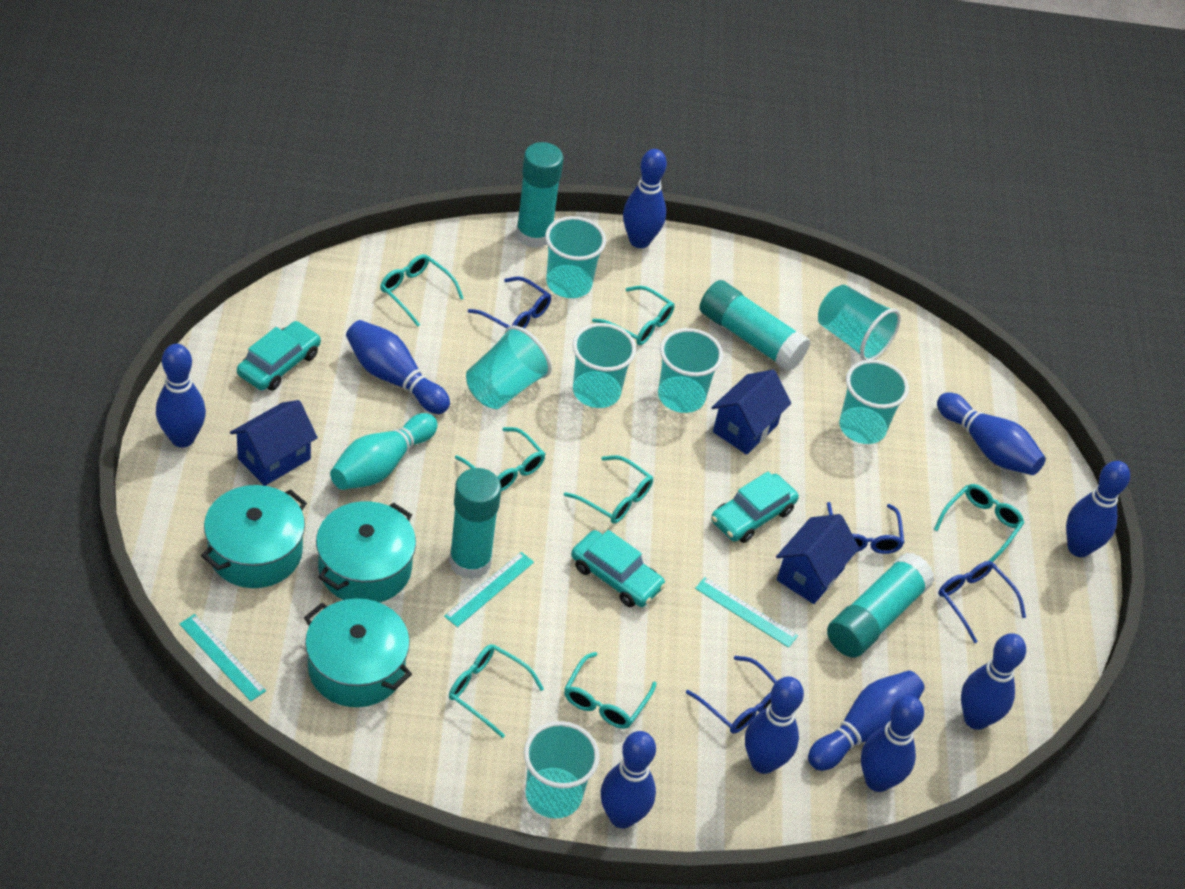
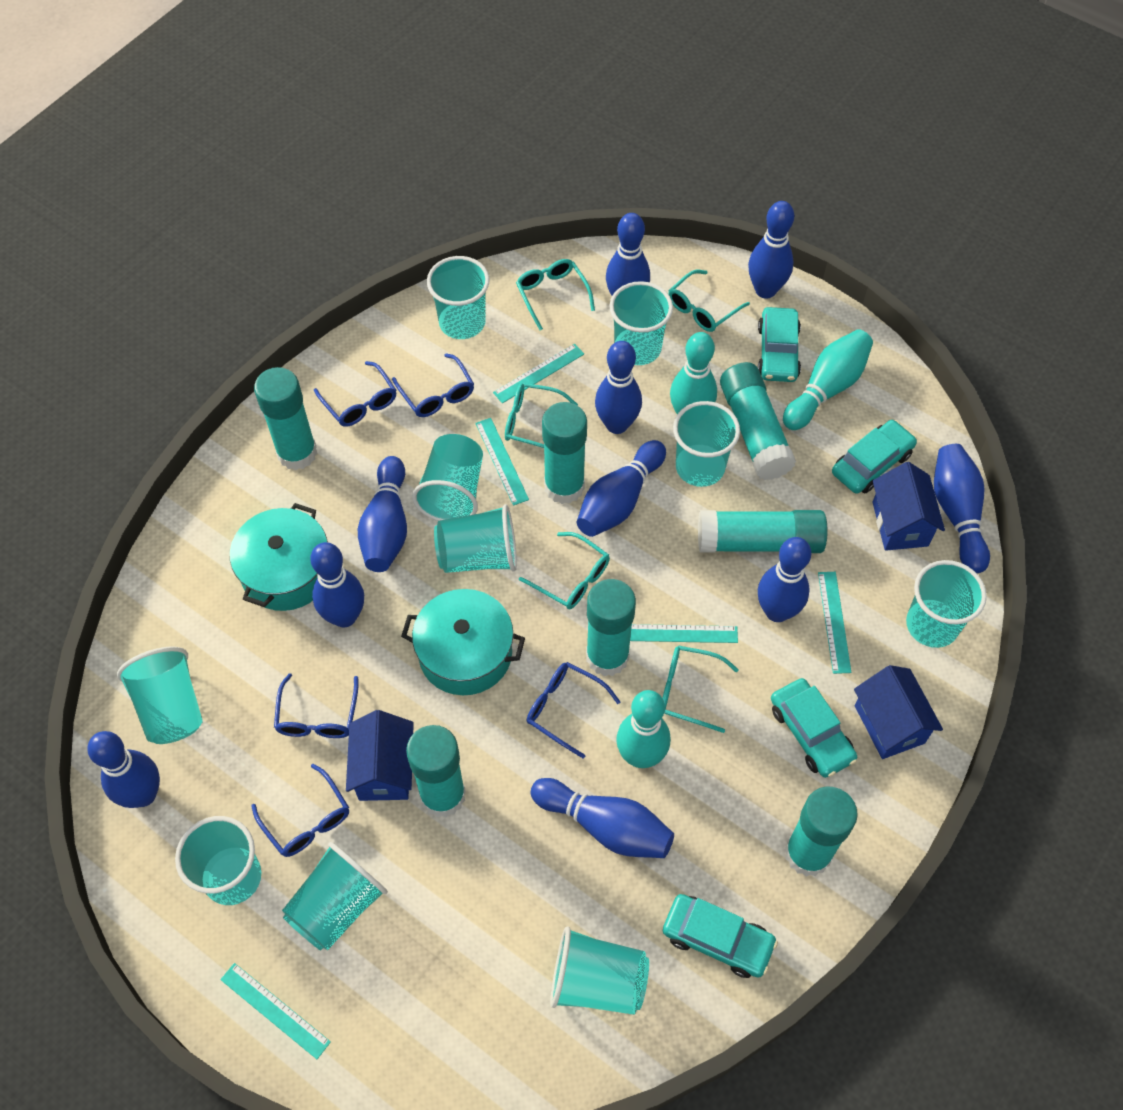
blue glasses: 4 -> 5
turquoise bowling pin: 1 -> 3
turquoise car: 3 -> 4
turquoise cup: 7 -> 10
turquoise glasses: 7 -> 5
turquoise glue stick: 4 -> 7
turquoise pot: 3 -> 2
turquoise ruler: 3 -> 5

